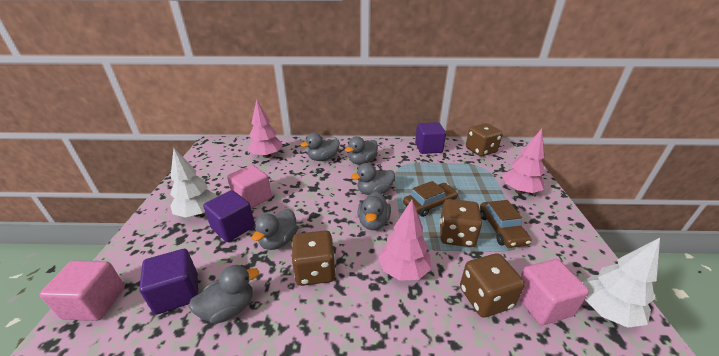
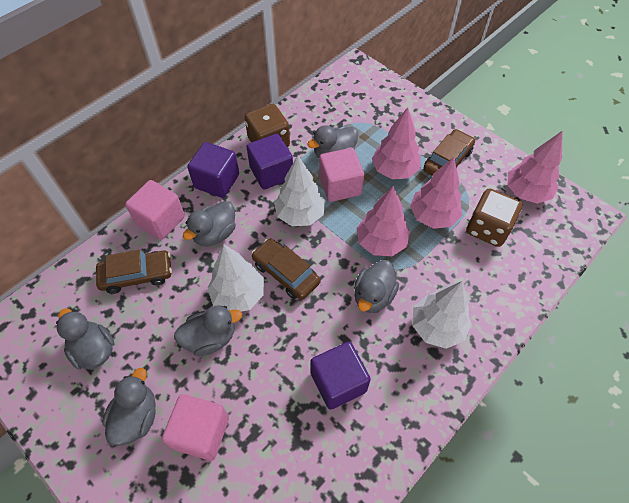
brown car: 2 -> 3
brown dice: 4 -> 2
pink tree: 3 -> 4
white tree: 2 -> 3

